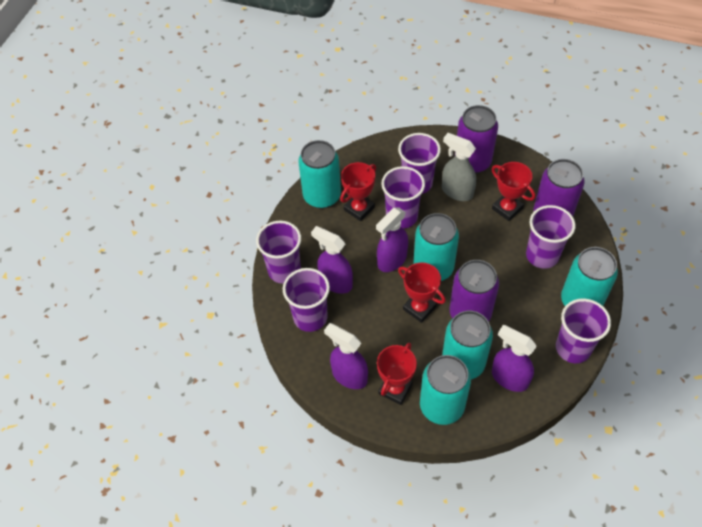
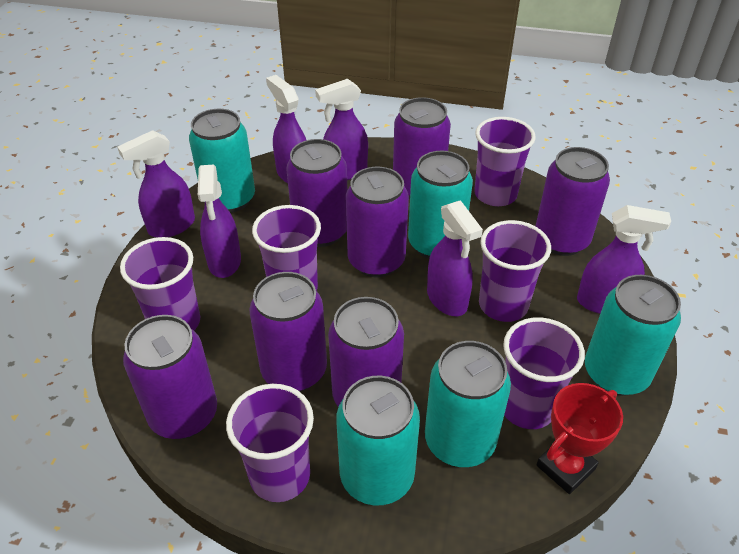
grey spray bottle: 1 -> 0
purple can: 3 -> 7
purple spray bottle: 4 -> 6
red trophy: 4 -> 1

